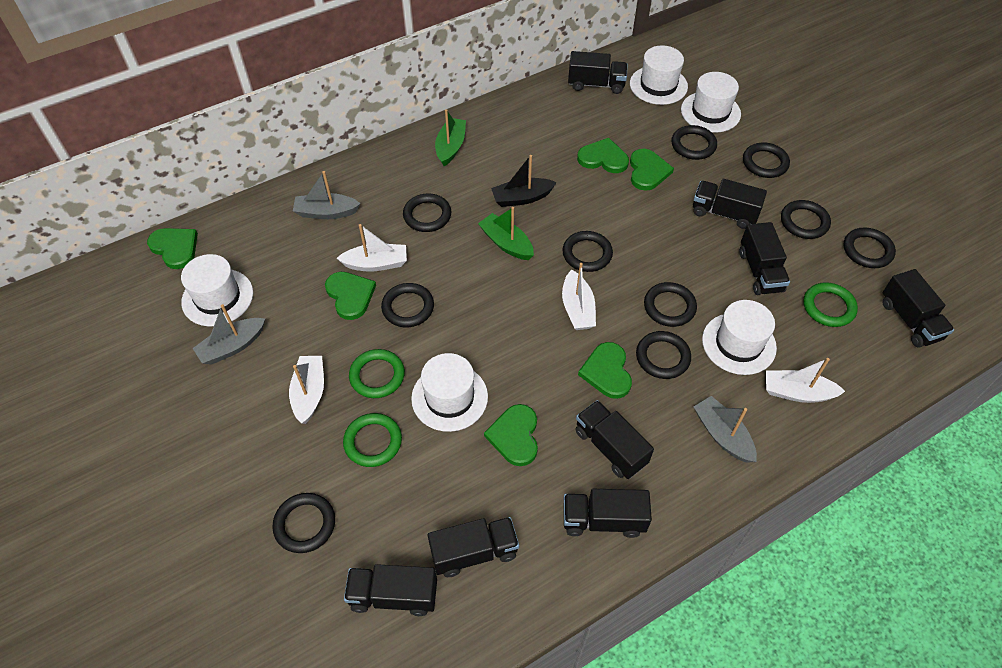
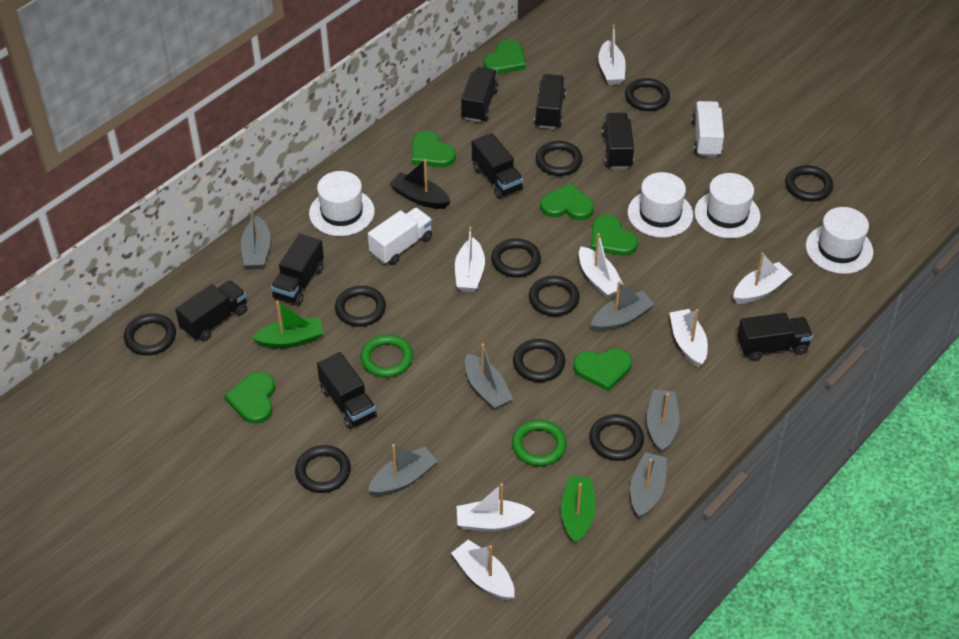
green ring: 3 -> 2
grey boat: 3 -> 6
white boat: 4 -> 7
white hat: 5 -> 4
white truck: 0 -> 2

